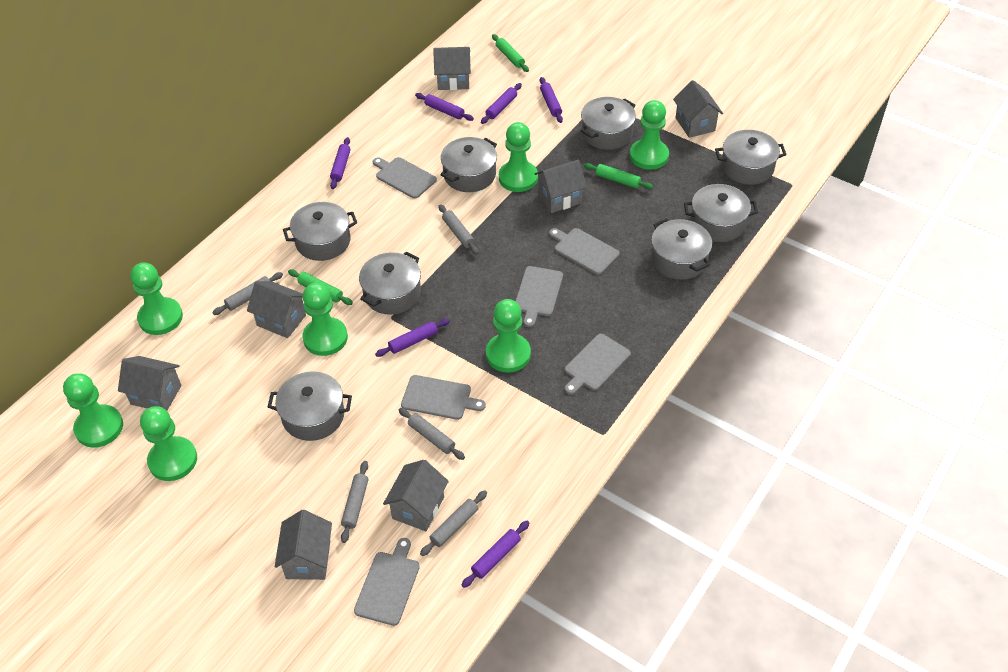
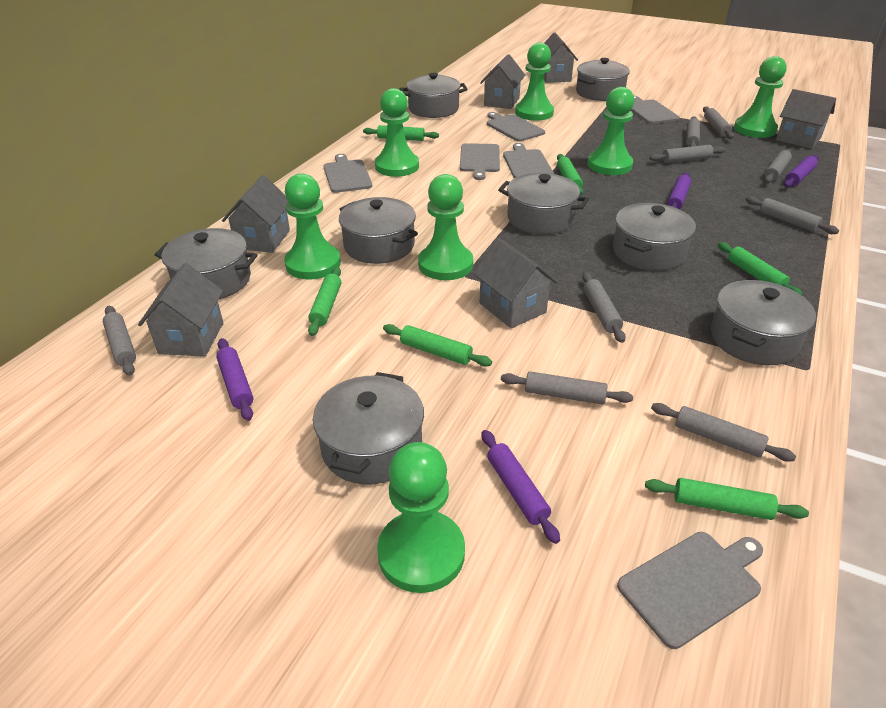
green rolling pin: 3 -> 6
grey house: 7 -> 6
grey rolling pin: 5 -> 9
purple rolling pin: 6 -> 4

